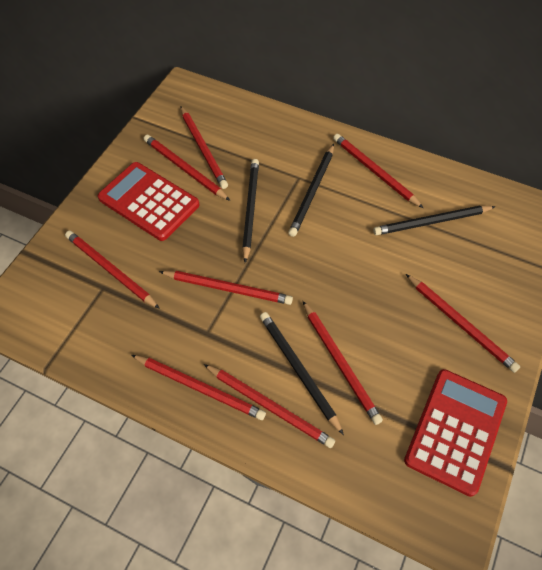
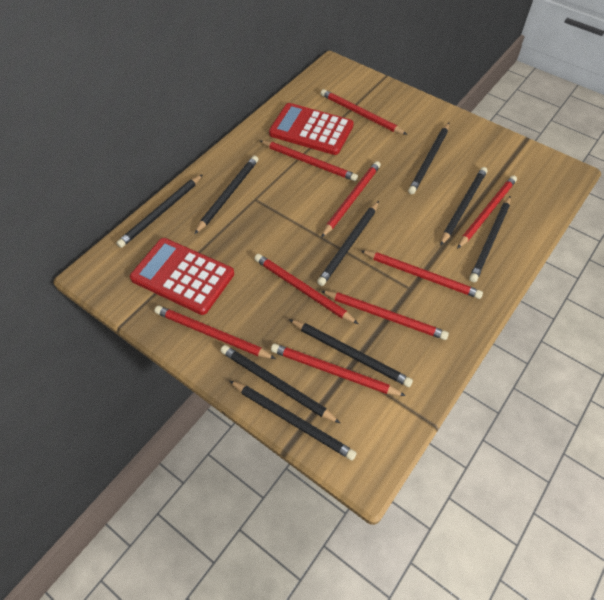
black pencil: 4 -> 9

